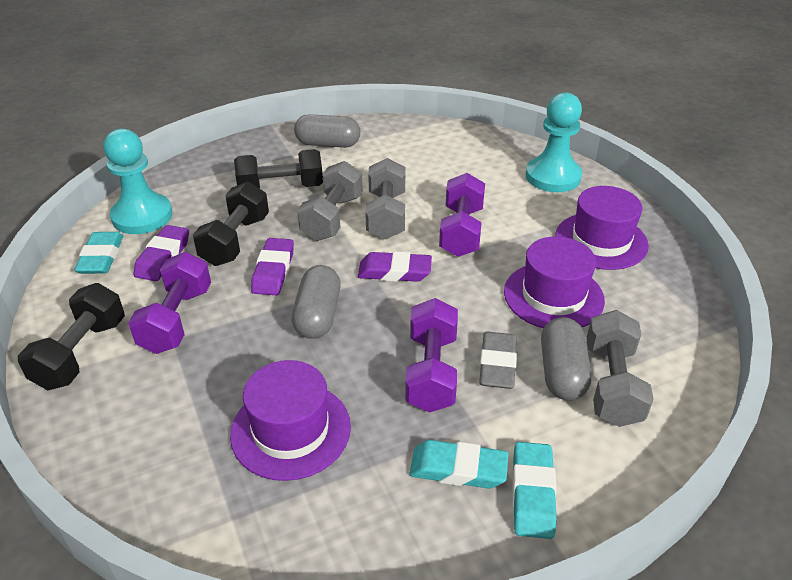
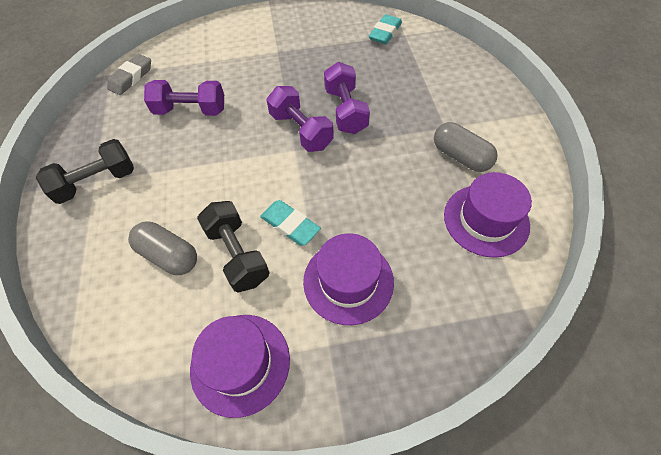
black dumbbell: 3 -> 2
grey capsule: 3 -> 2
grey dumbbell: 3 -> 0
purple eraser: 3 -> 0
turquoise eraser: 3 -> 2
turquoise pawn: 2 -> 0

